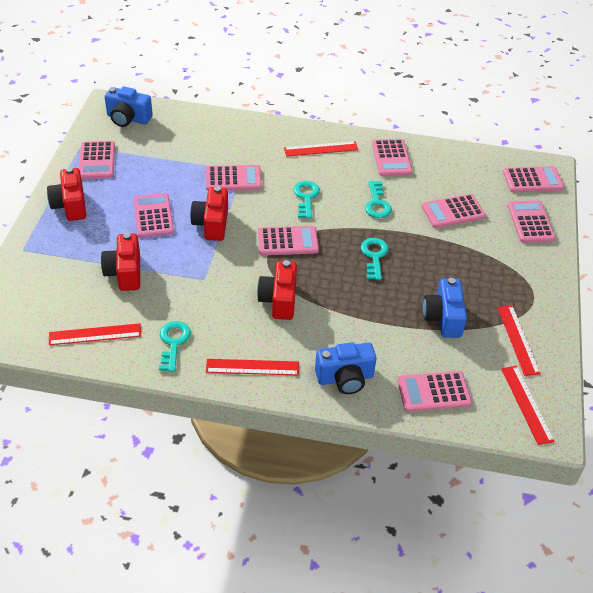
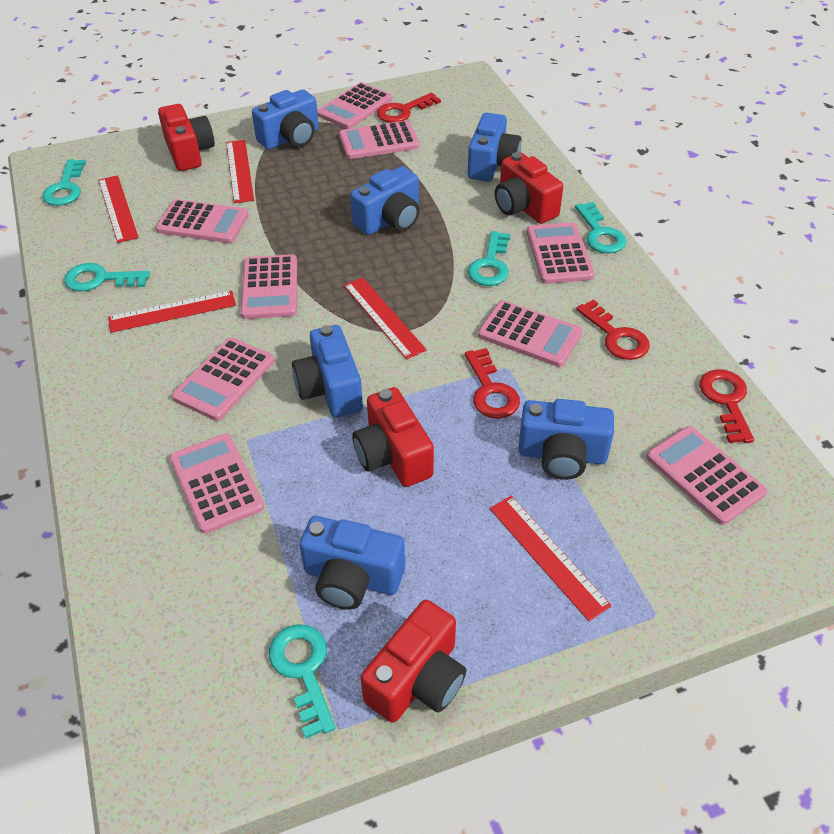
blue camera: 3 -> 6
red key: 0 -> 4
turquoise key: 4 -> 5

